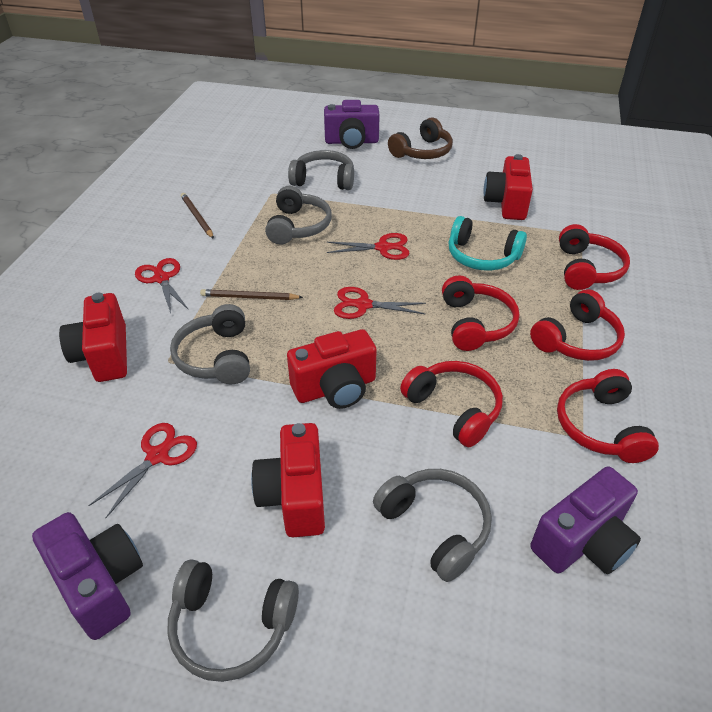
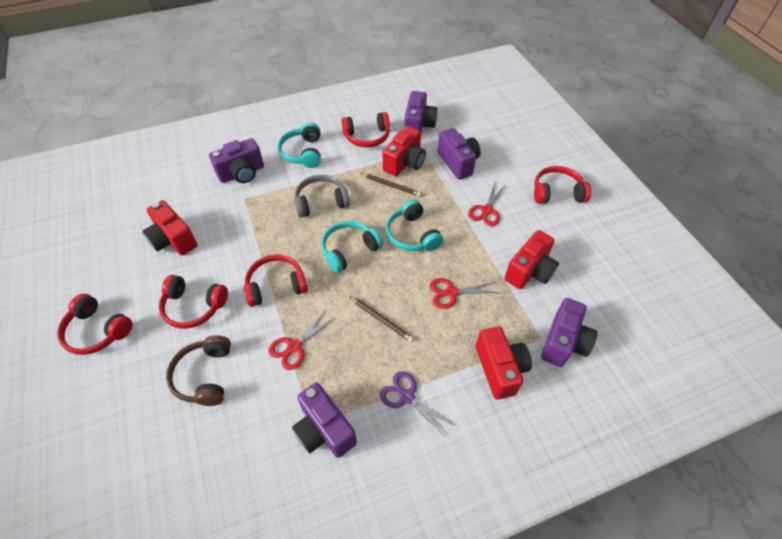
grey headphones: 5 -> 1
purple camera: 3 -> 5
purple scissors: 0 -> 1
red scissors: 4 -> 3
turquoise headphones: 1 -> 3

